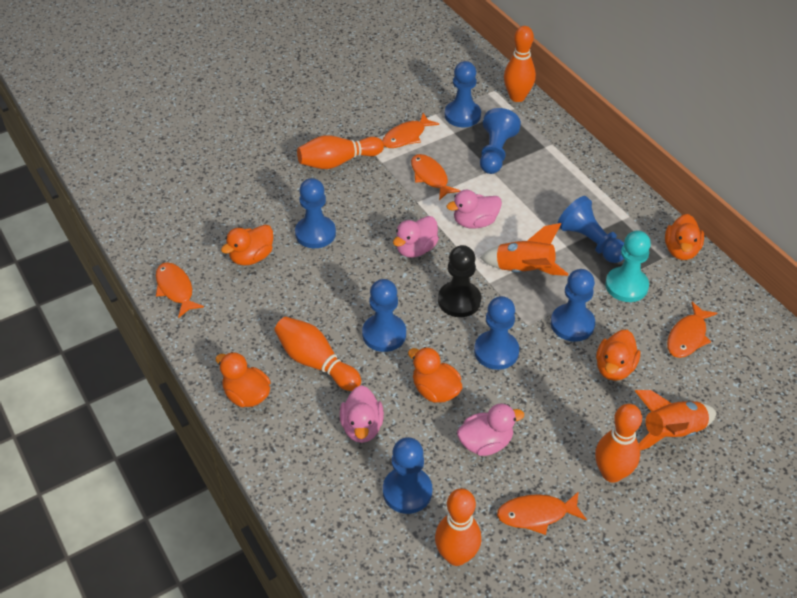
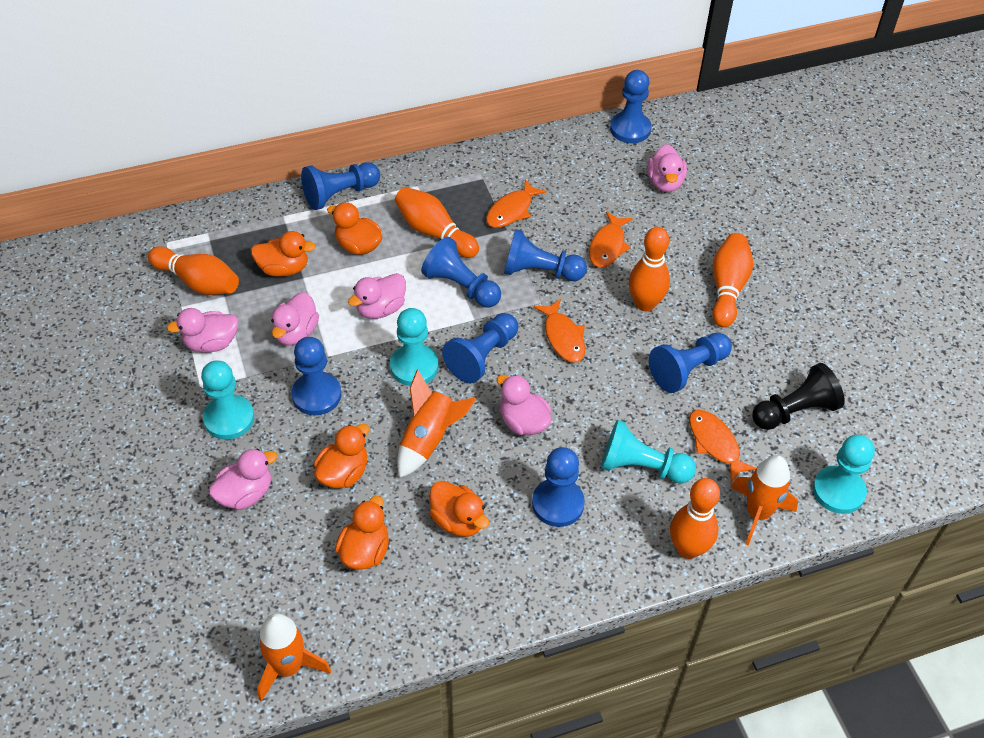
orange fish: 5 -> 4
orange rocket: 2 -> 3
pink duck: 4 -> 6
turquoise pawn: 1 -> 4

